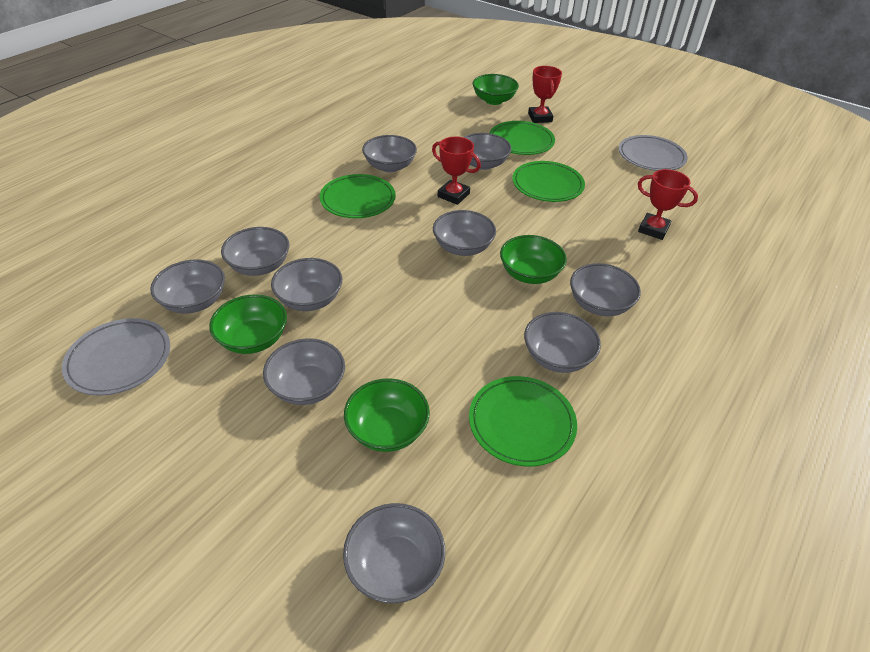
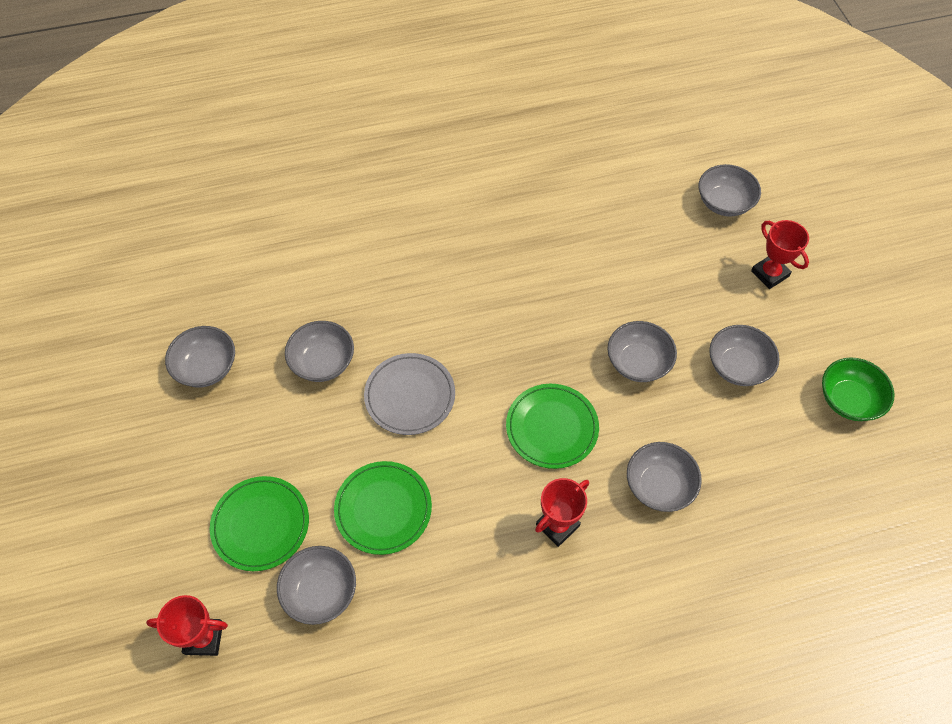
green bowl: 4 -> 1
green plate: 4 -> 3
grey bowl: 10 -> 7
grey plate: 2 -> 1

